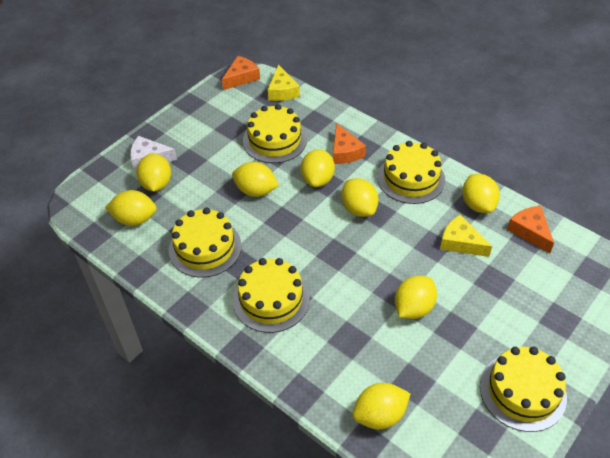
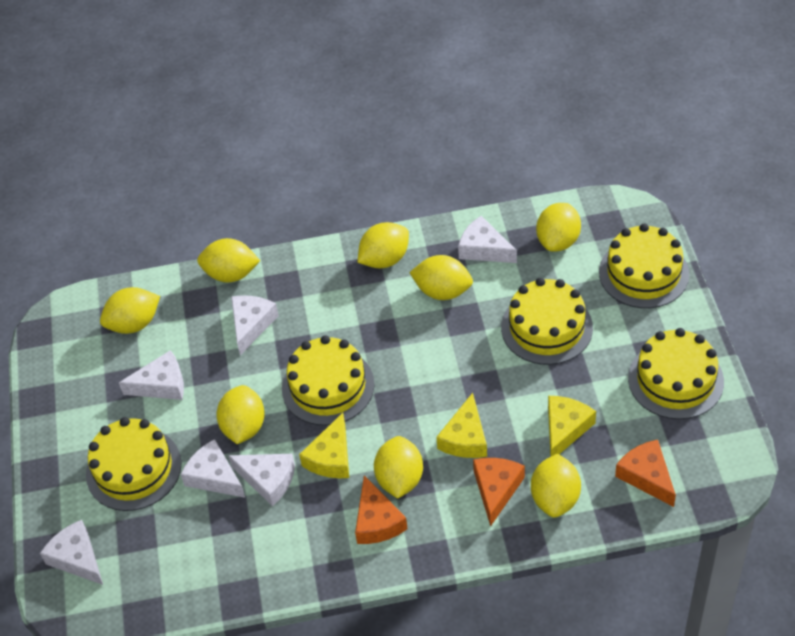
white cheese: 1 -> 6
yellow cheese: 2 -> 3

